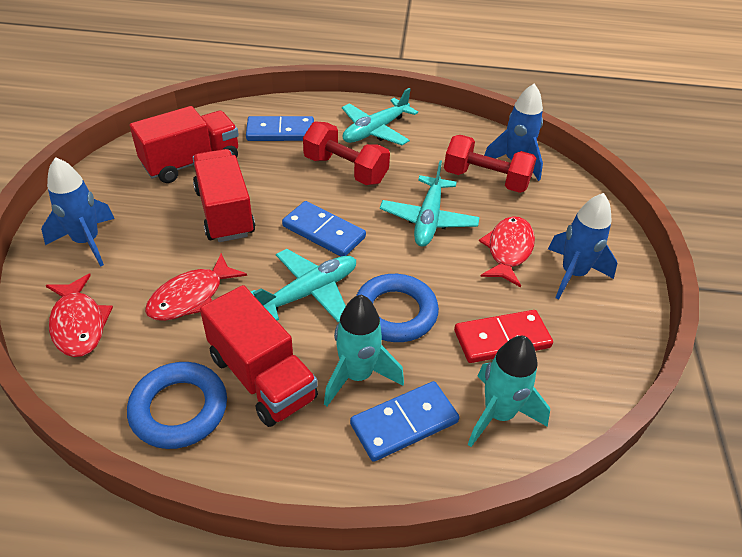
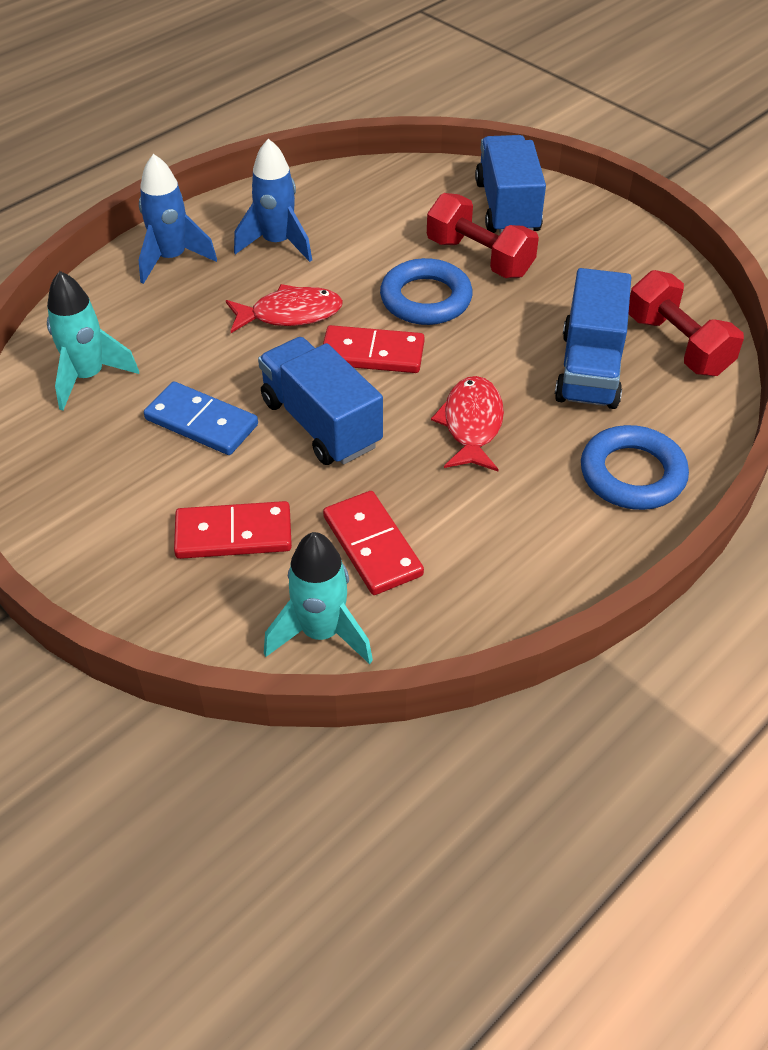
blue domino: 3 -> 1
blue rocket: 3 -> 2
blue truck: 0 -> 3
red domino: 1 -> 3
red fish: 3 -> 2
red truck: 3 -> 0
turquoise plane: 3 -> 0

